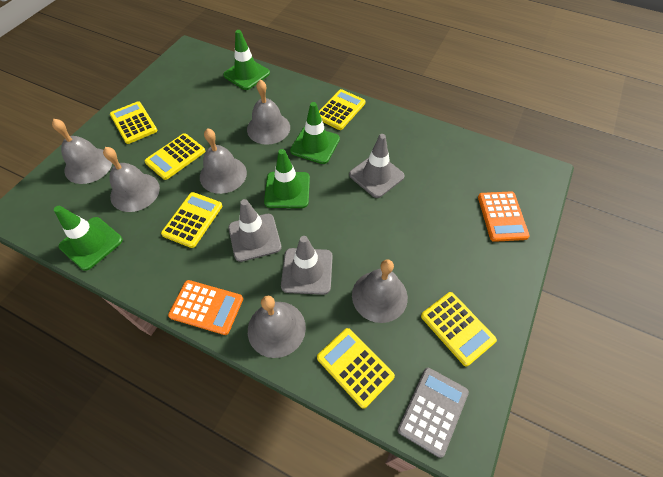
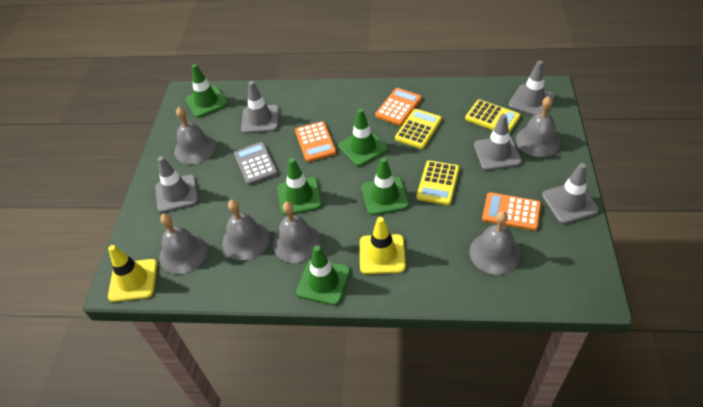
green traffic cone: 4 -> 5
grey traffic cone: 3 -> 5
orange calculator: 2 -> 3
yellow calculator: 6 -> 3
yellow traffic cone: 0 -> 2

